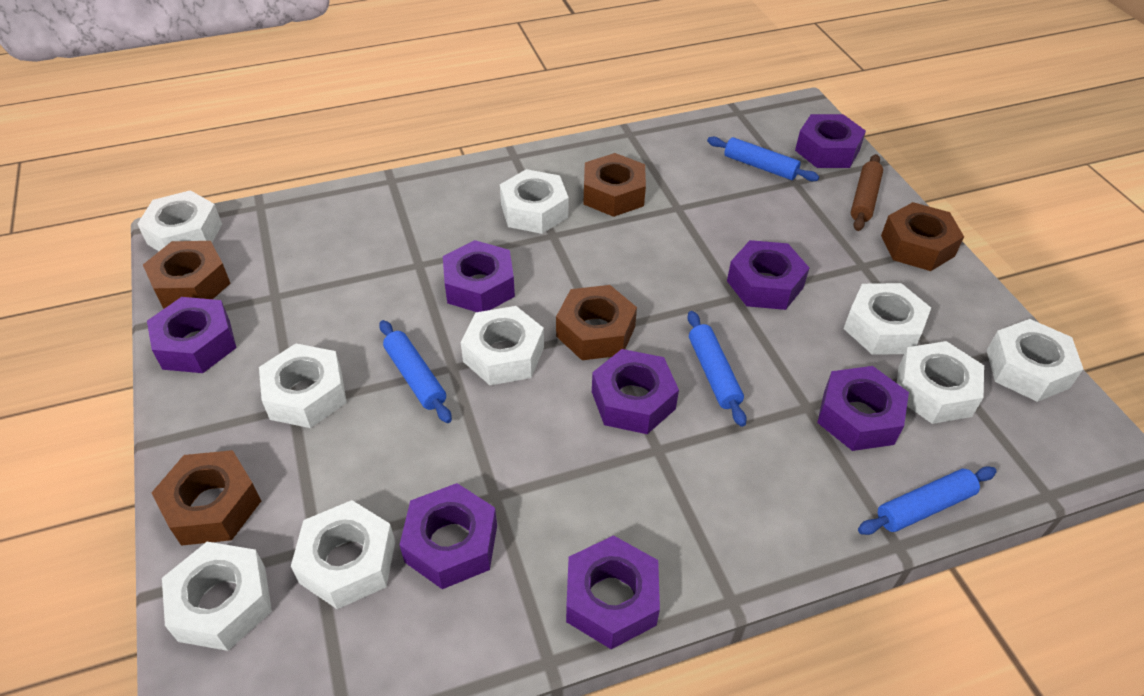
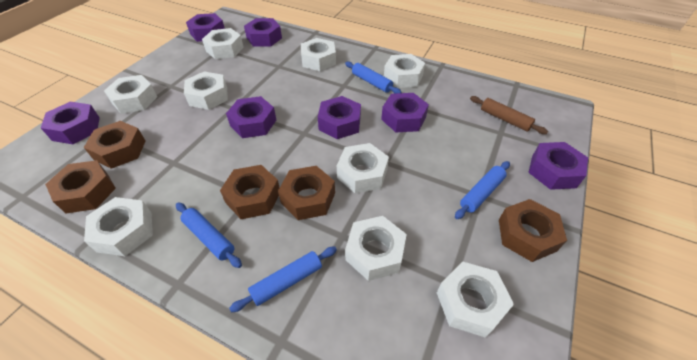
purple nut: 8 -> 7

